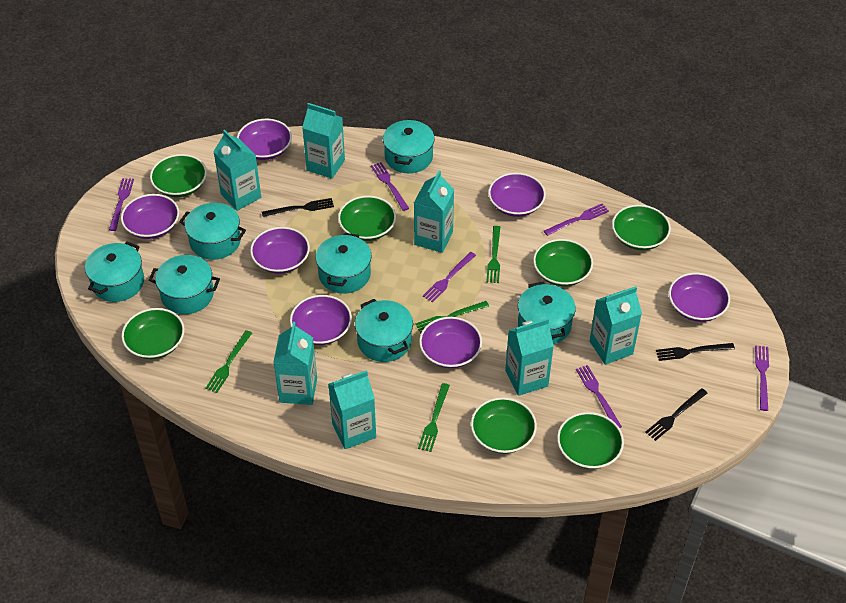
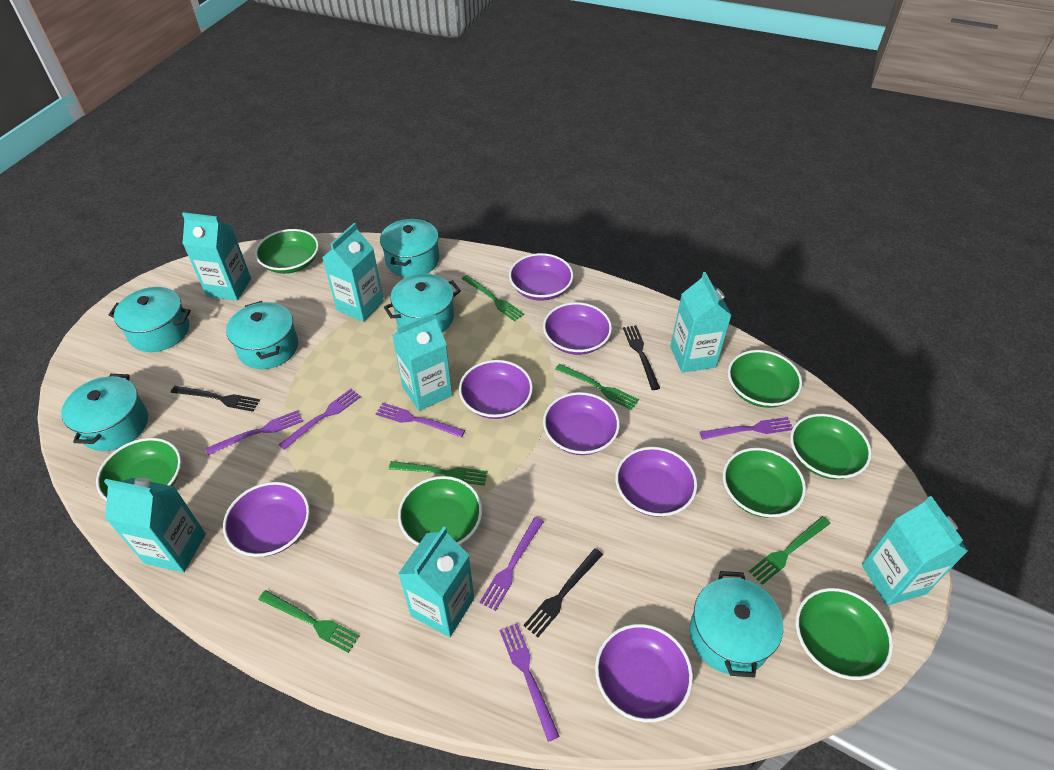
green fork: 4 -> 5
turquoise pot: 7 -> 6

